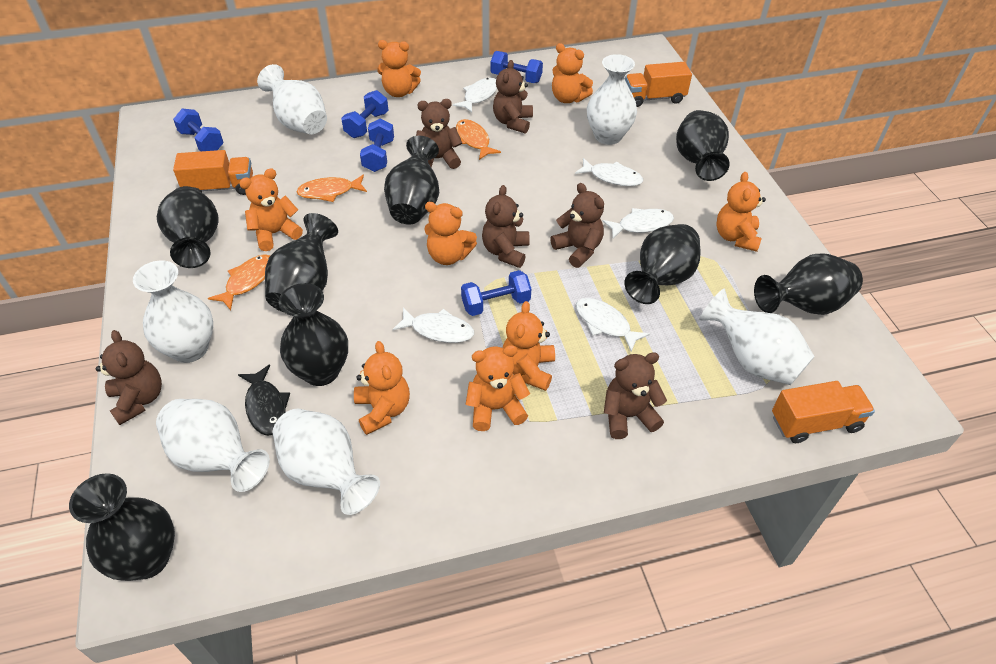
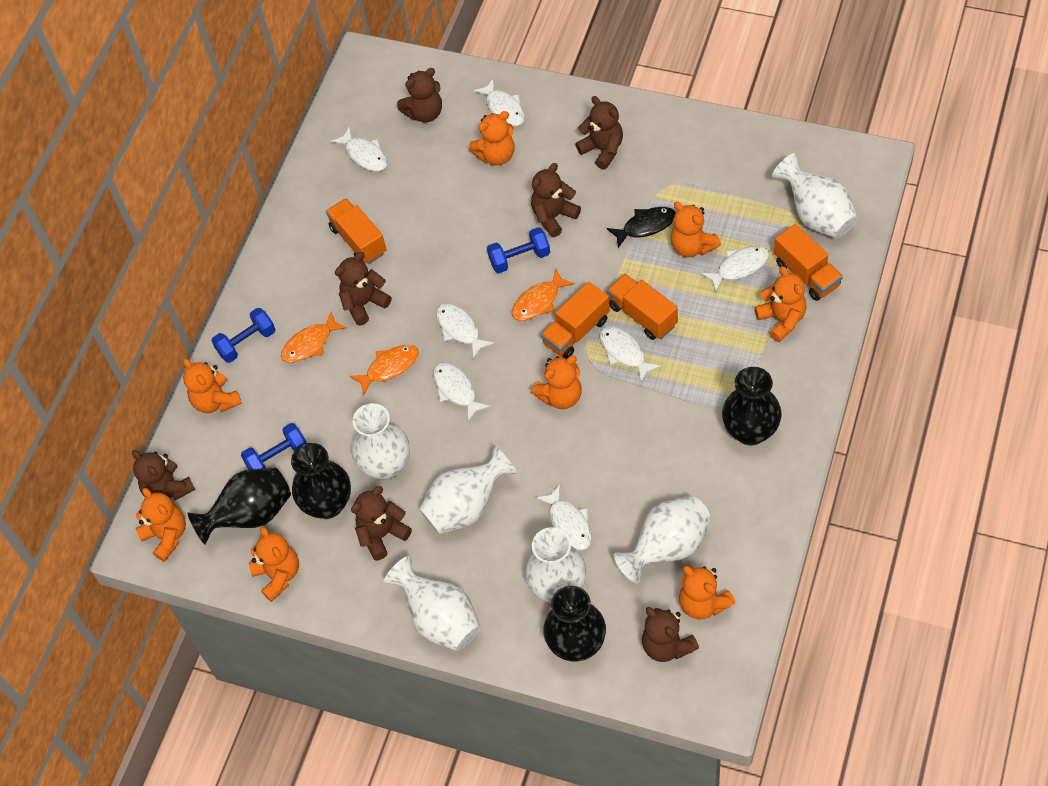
black vase: 8 -> 4
blue dumbbell: 5 -> 3
brown teddy bear: 6 -> 7
orange truck: 3 -> 4
white fish: 5 -> 7

